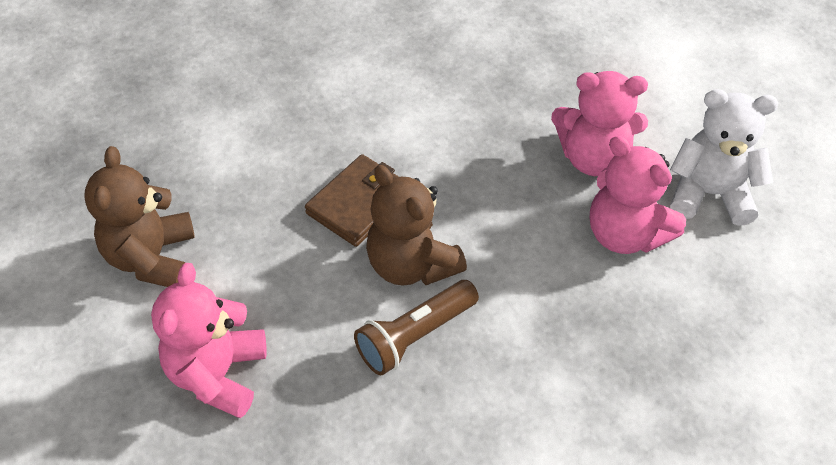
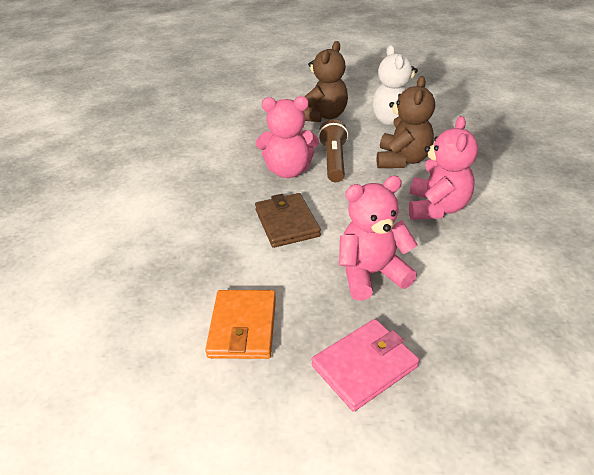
orange wallet: 0 -> 1
pink wallet: 0 -> 1

